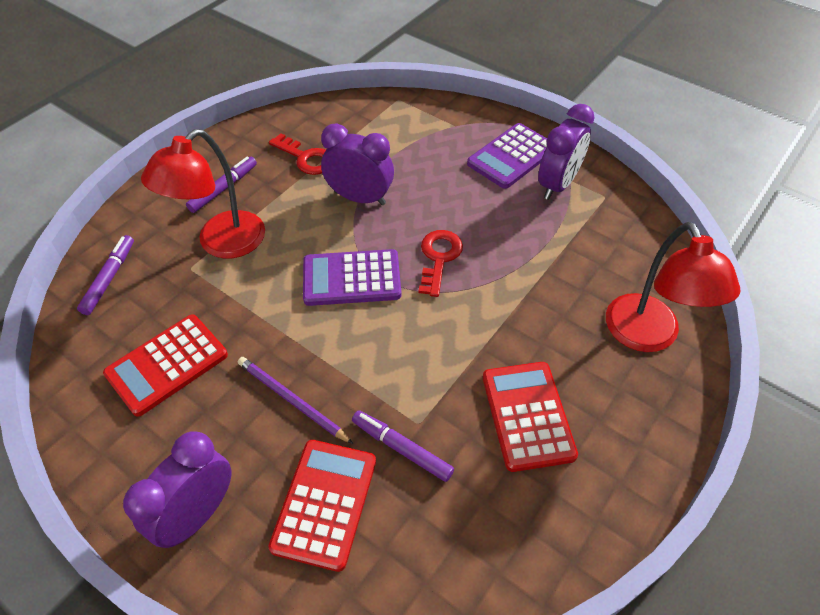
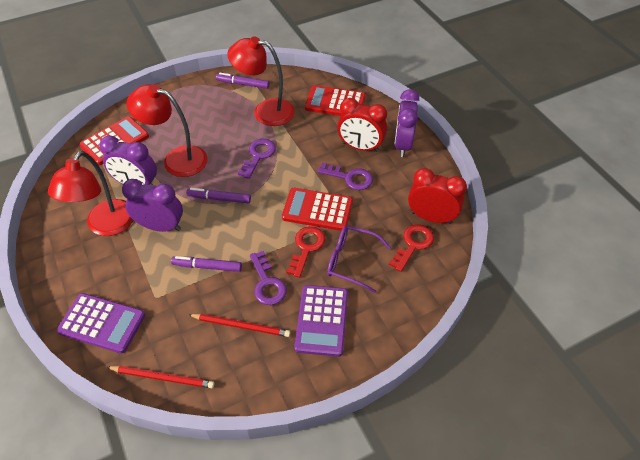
purple glasses: 0 -> 1
purple key: 0 -> 3
purple pencil: 1 -> 0
red clock: 0 -> 2
red lamp: 2 -> 3
red pencil: 0 -> 2

